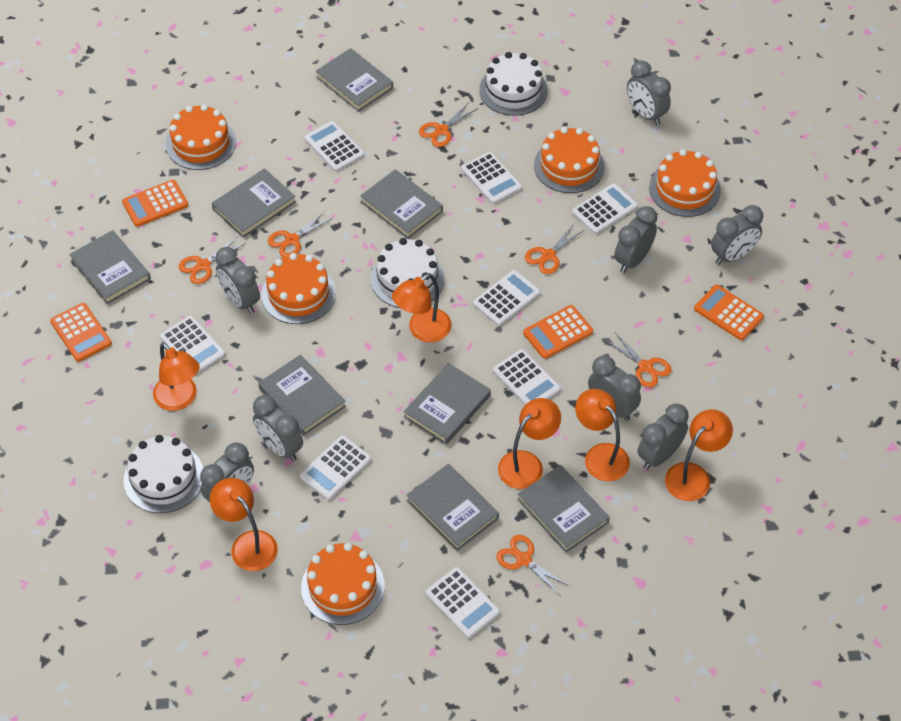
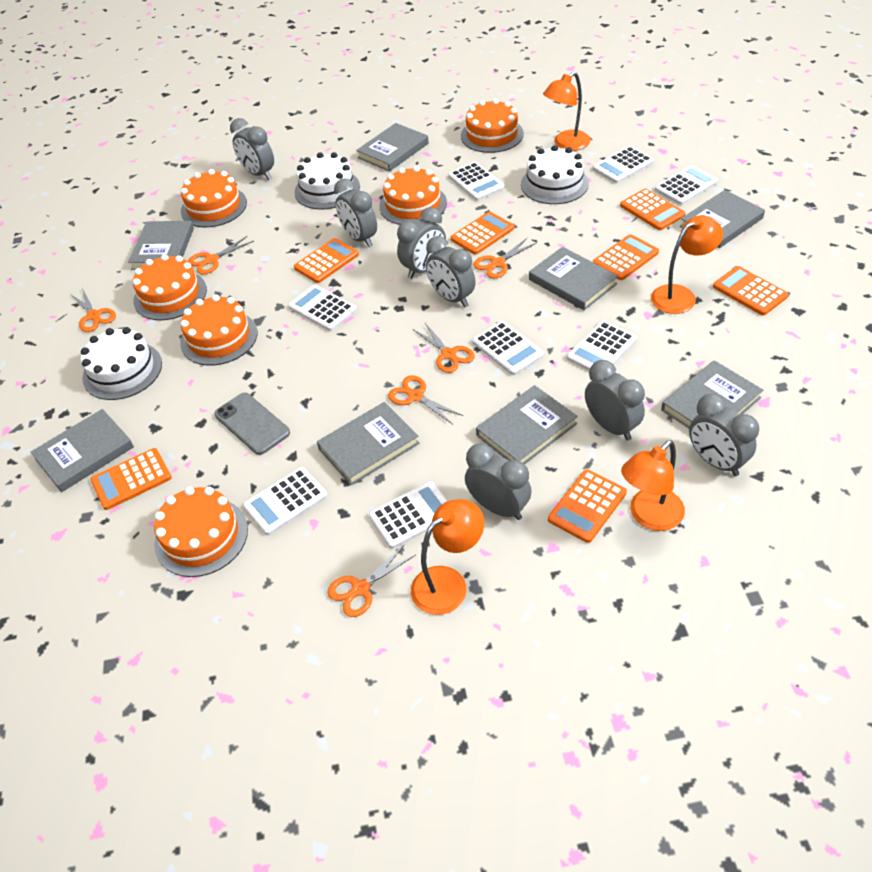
grey clock: 8 -> 7
grey phone: 0 -> 1
orange cake: 5 -> 6
orange calculator: 4 -> 7
orange lamp: 6 -> 4

